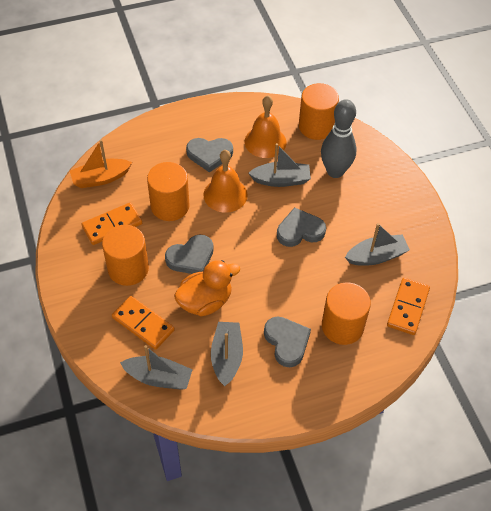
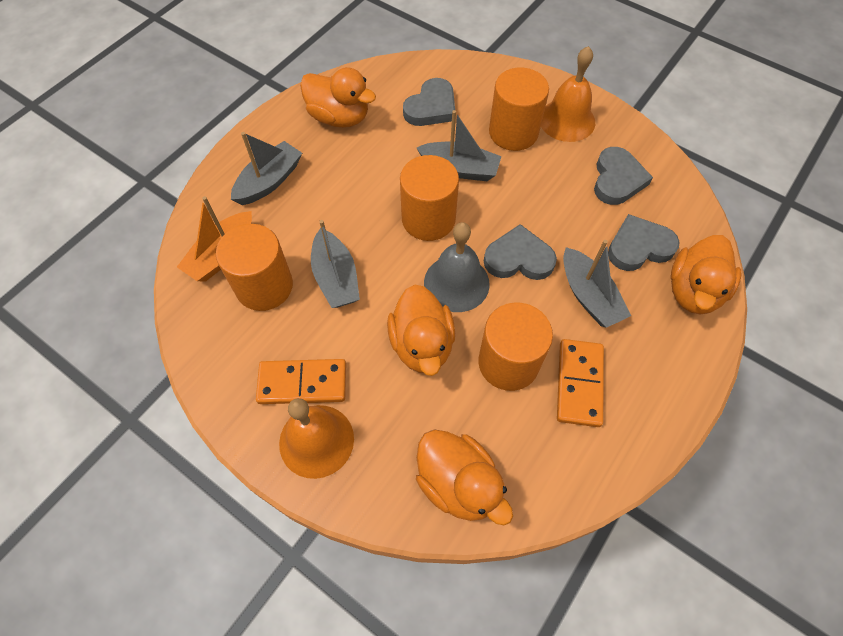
grey bell: 0 -> 1
grey bowling pin: 1 -> 0
orange domino: 3 -> 2
orange duck: 1 -> 4

